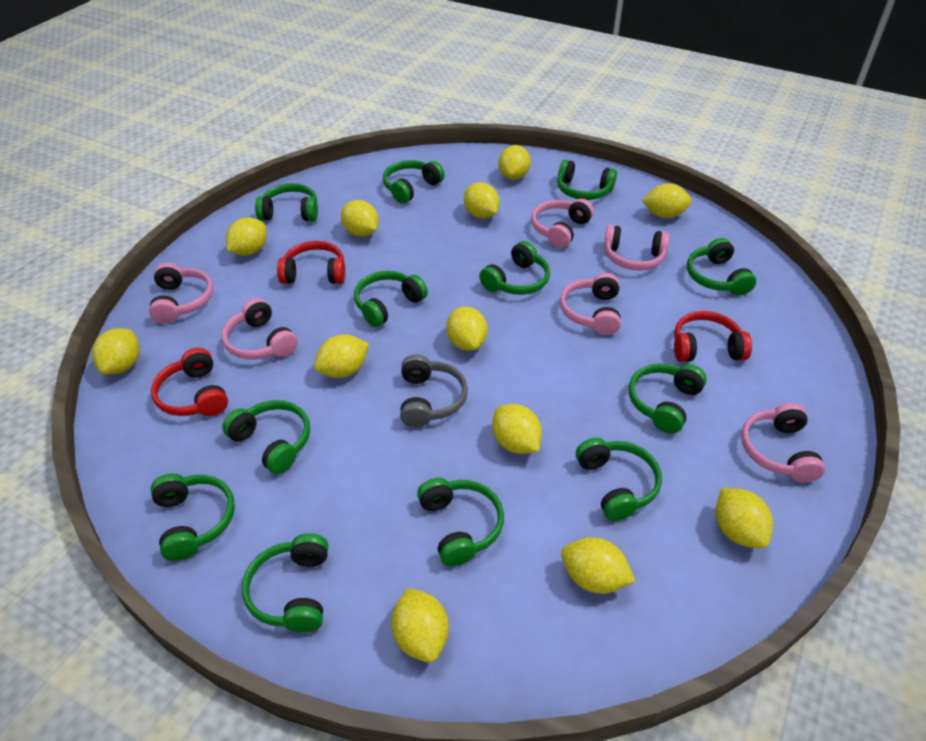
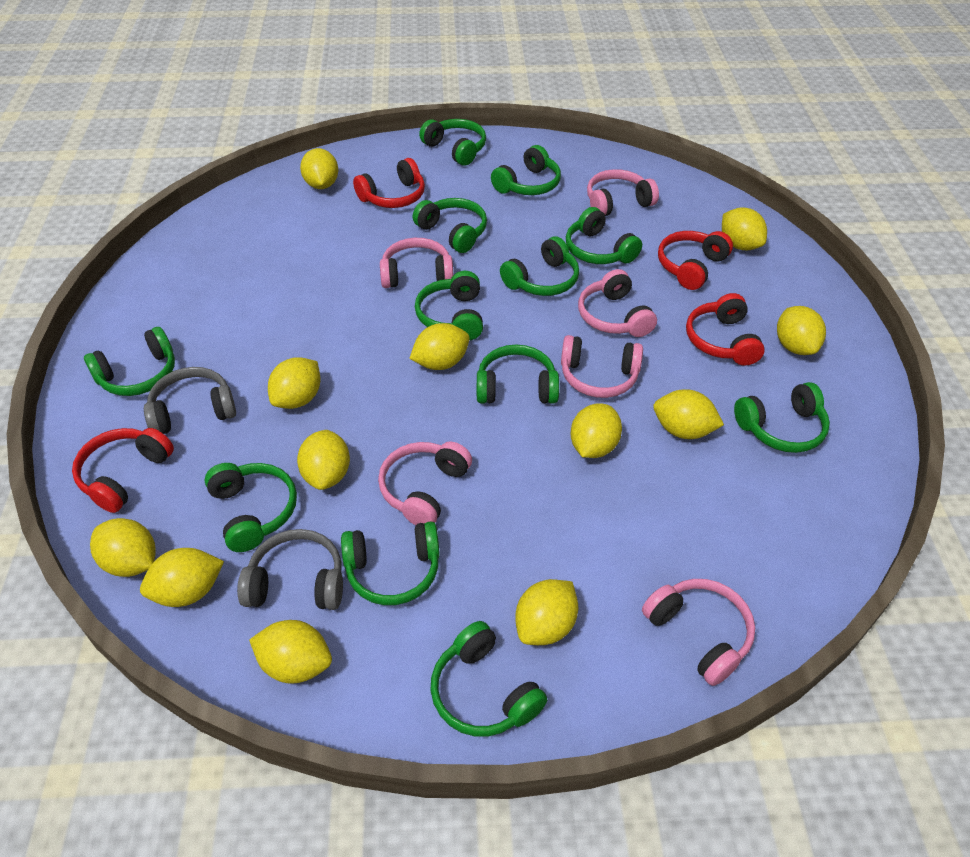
grey headphones: 1 -> 2
red headphones: 3 -> 4

